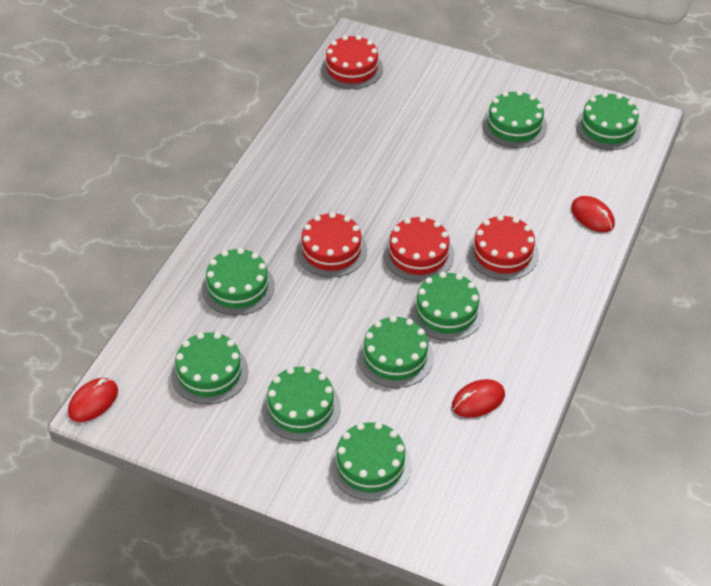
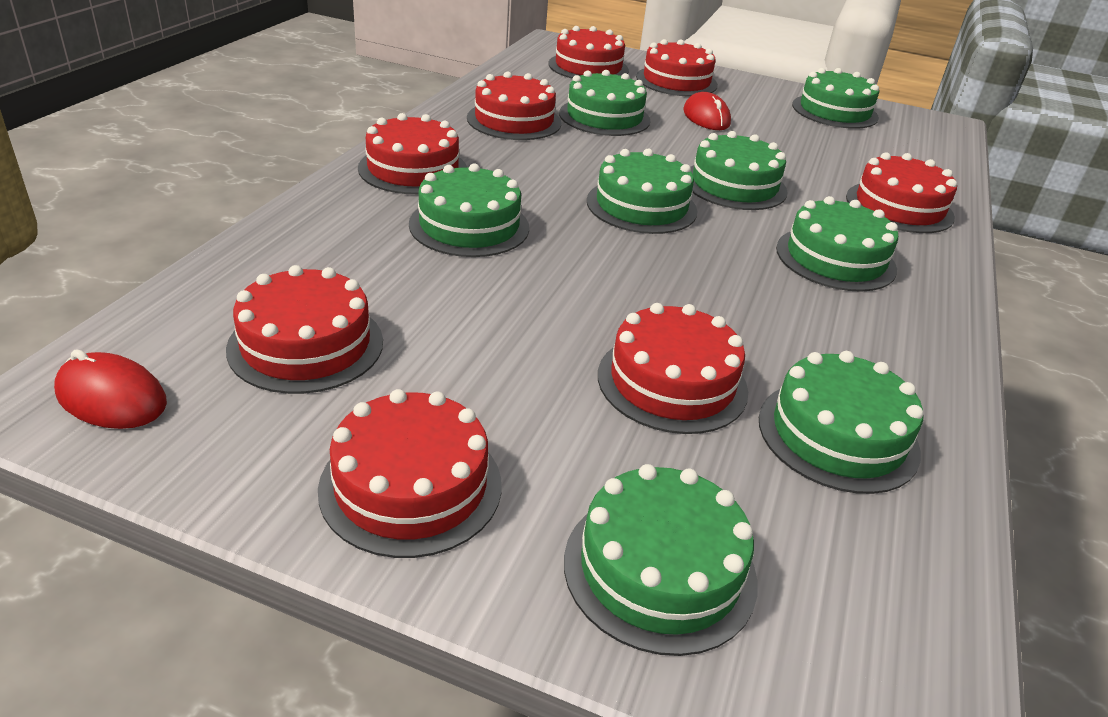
red cake: 4 -> 8
red mouse: 3 -> 2

